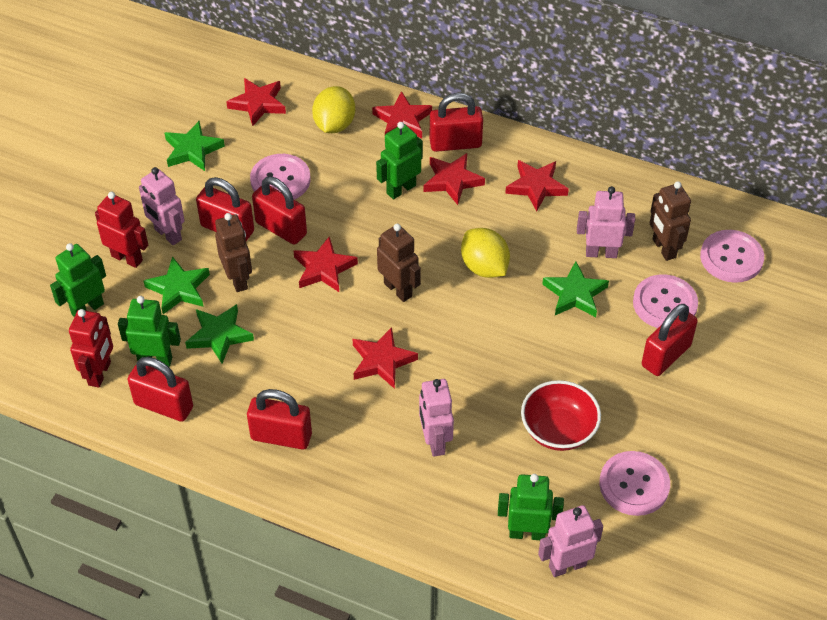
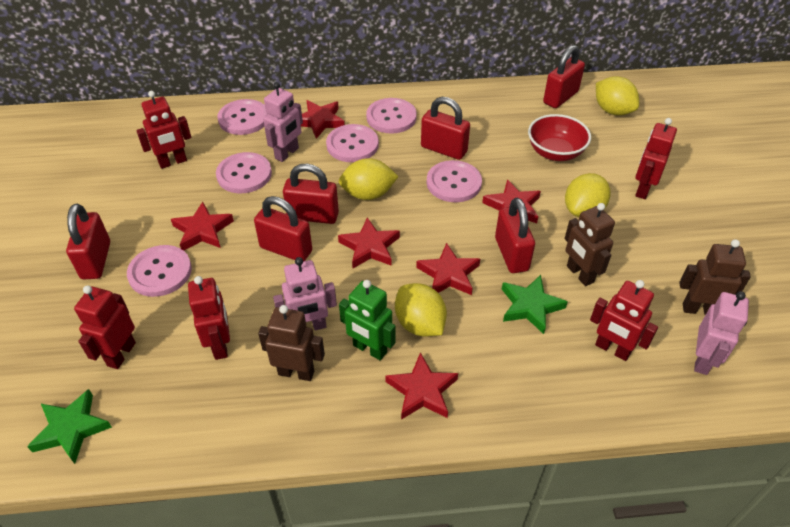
green robot: 4 -> 1
green star: 4 -> 2
pink button: 4 -> 6
pink robot: 4 -> 3
red robot: 2 -> 5
yellow lemon: 2 -> 4

